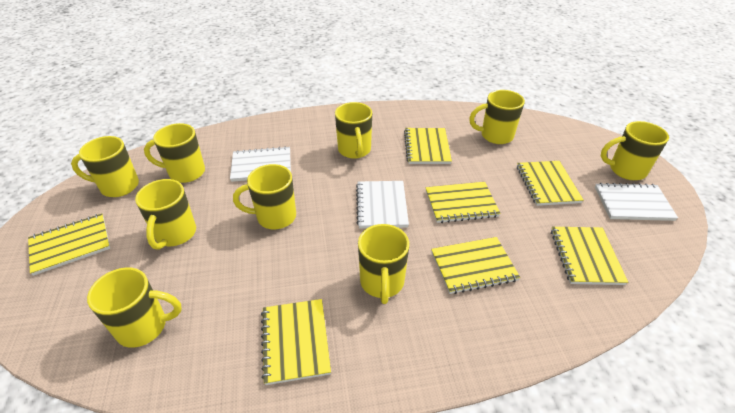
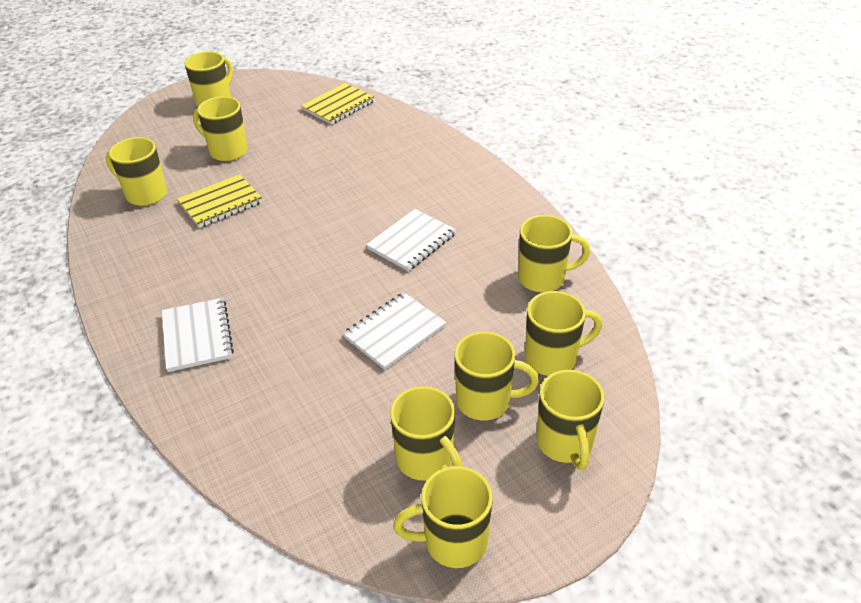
yellow notebook: 7 -> 2

